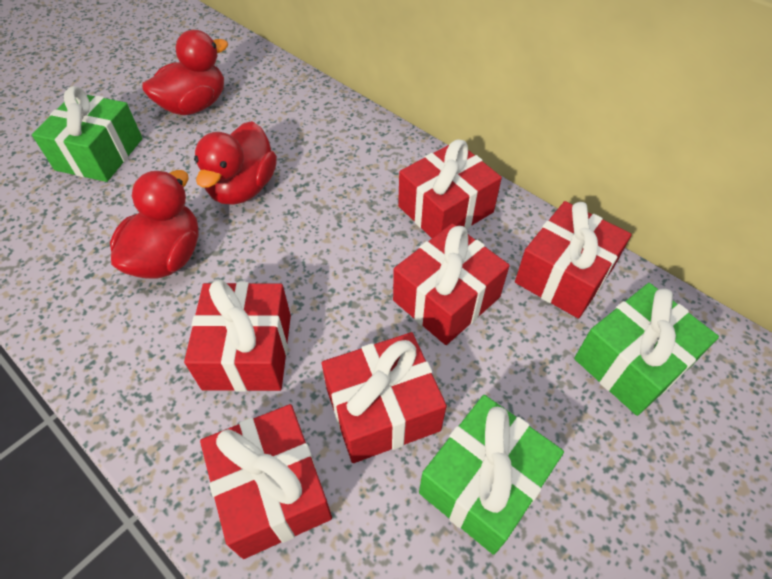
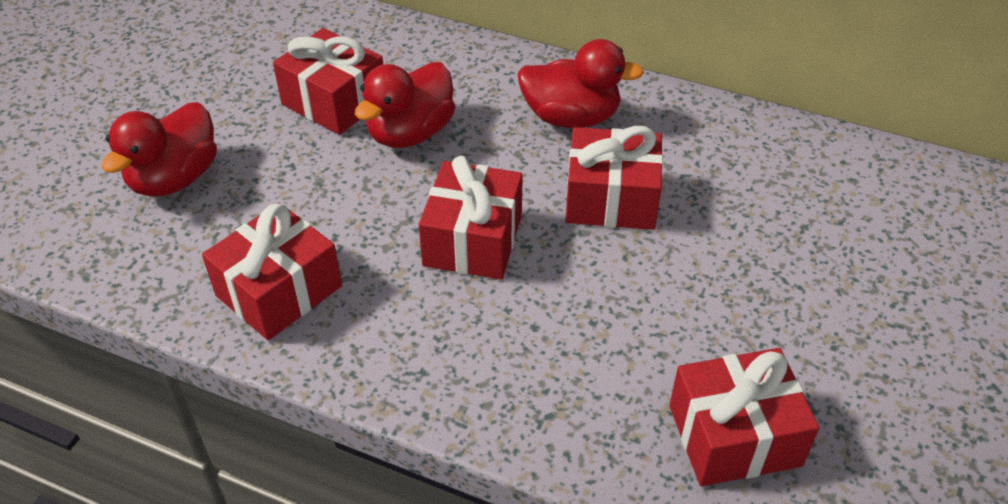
green gift: 3 -> 0
red gift: 6 -> 5

